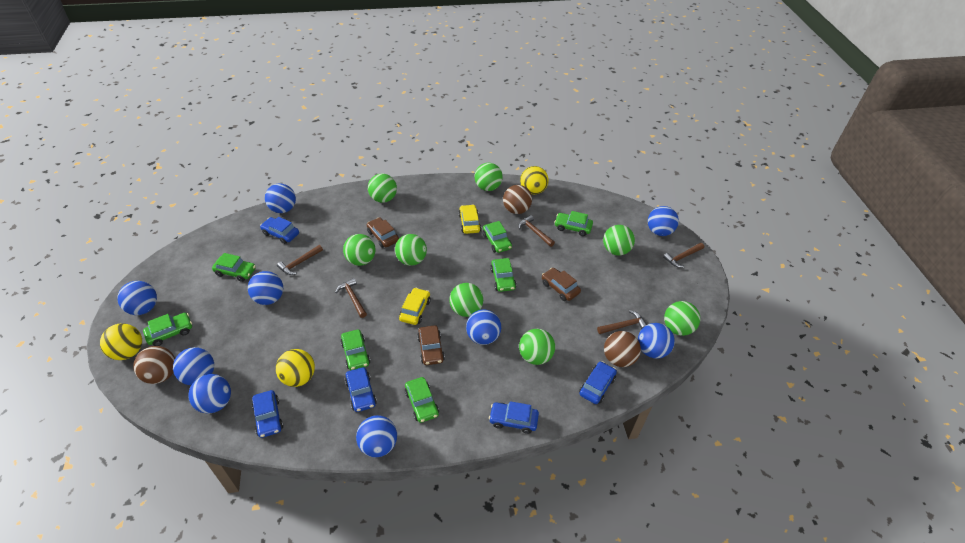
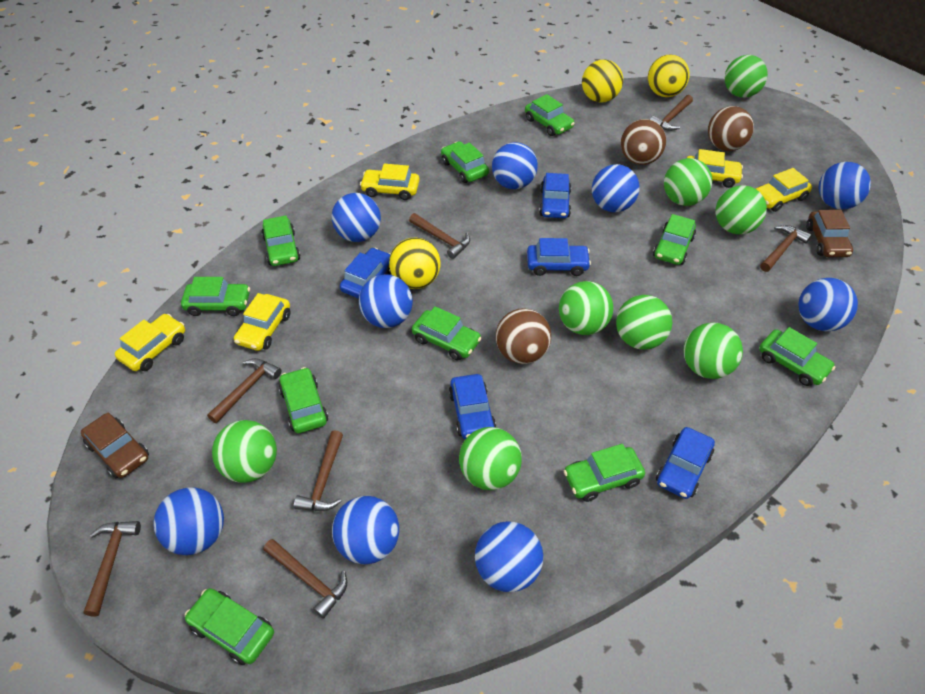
brown car: 3 -> 2
brown hammer: 5 -> 7
green car: 7 -> 10
yellow car: 2 -> 5

